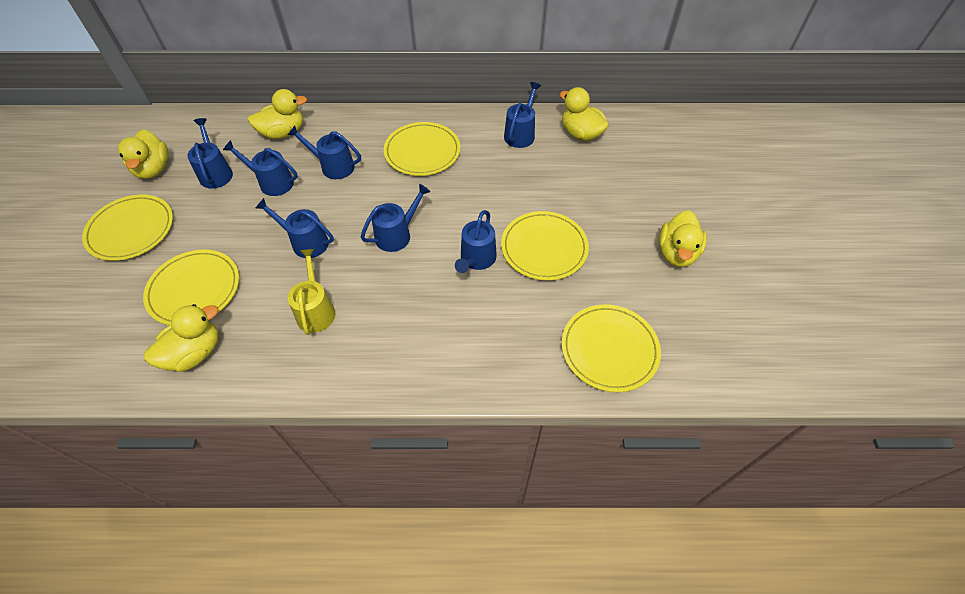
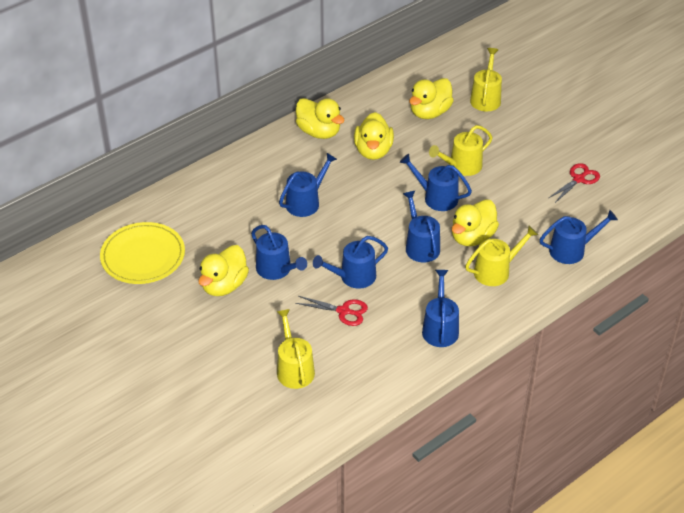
red scissors: 0 -> 2
yellow plate: 5 -> 1
yellow watering can: 1 -> 4

